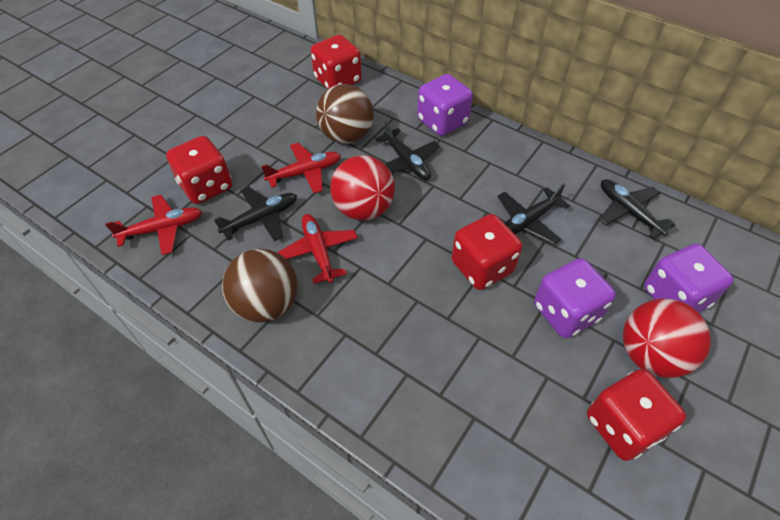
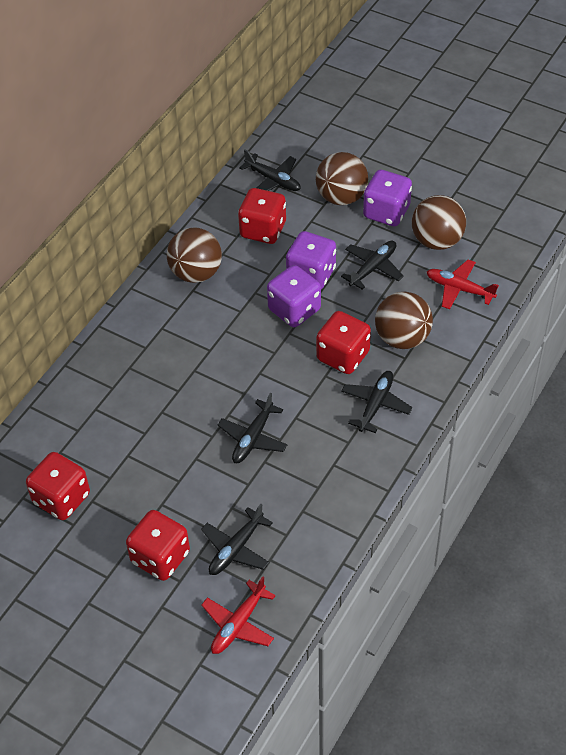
black plane: 4 -> 5
brown ball: 2 -> 4
red ball: 2 -> 0
red plane: 3 -> 2

